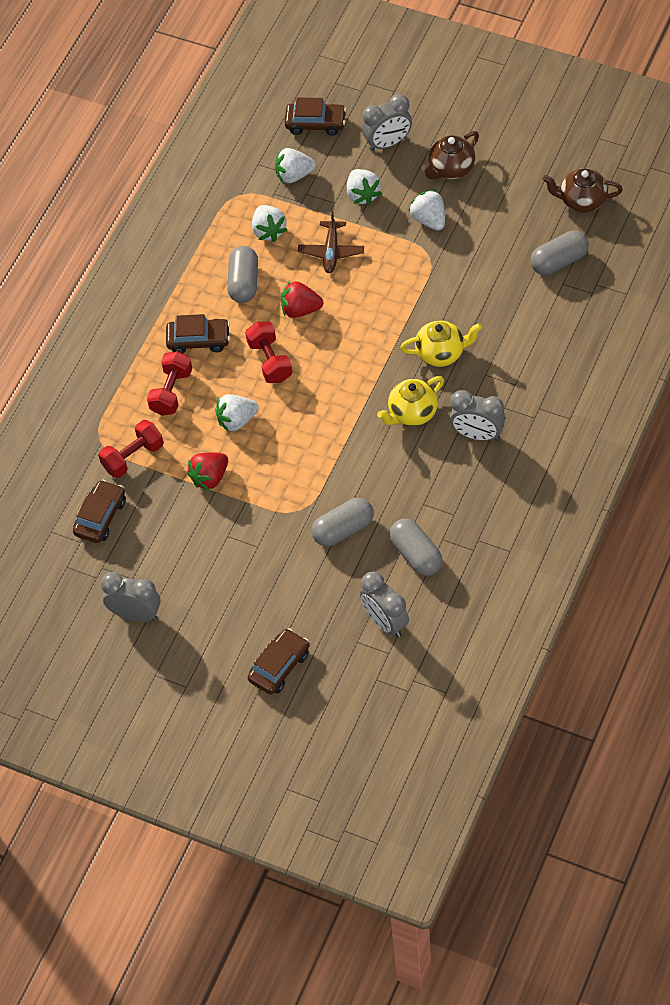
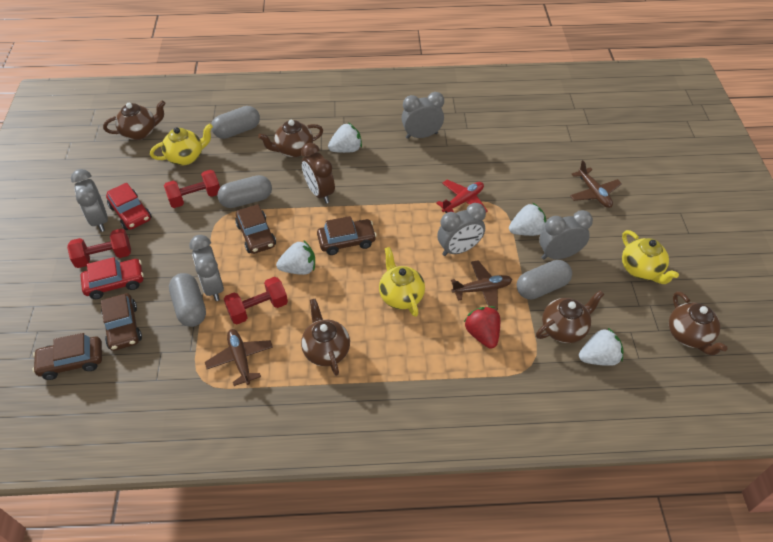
brown clock: 0 -> 1
brown plane: 1 -> 3
brown teapot: 2 -> 5
grey clock: 4 -> 5
red car: 0 -> 2
red plane: 0 -> 1
red strawberry: 2 -> 1
white strawberry: 5 -> 4
yellow teapot: 2 -> 3

